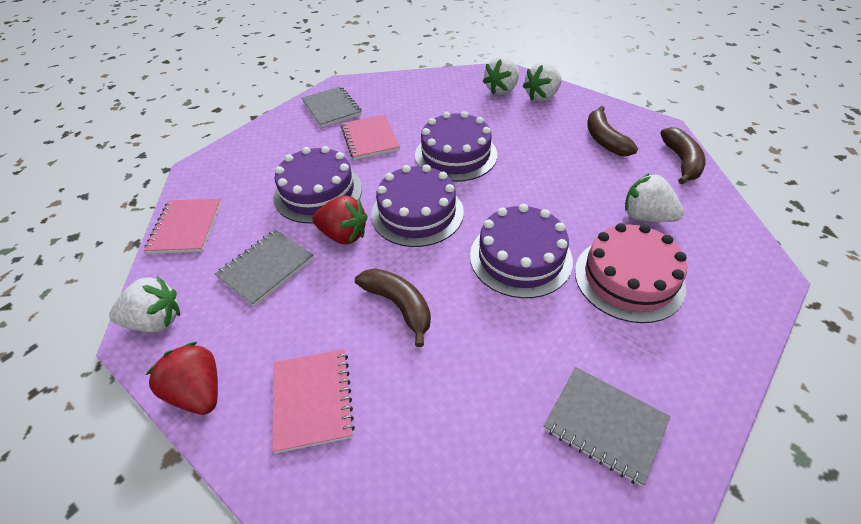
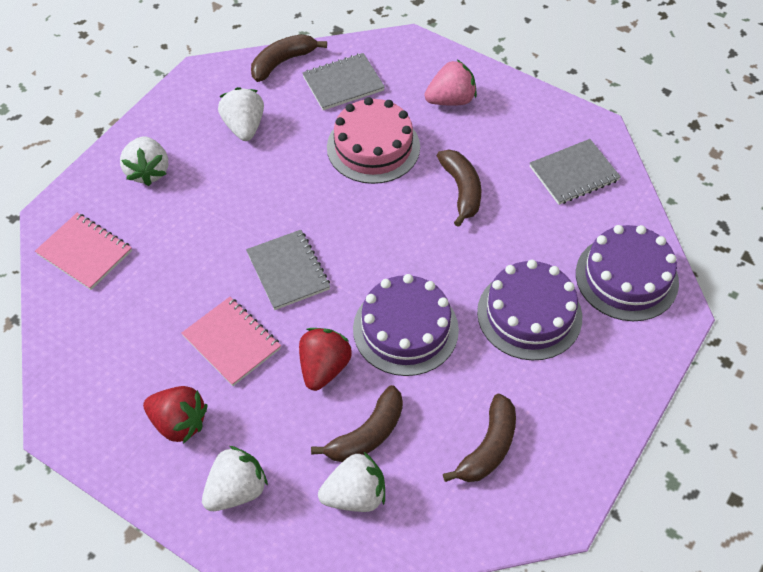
brown banana: 3 -> 4
pink notebook: 3 -> 2
pink strawberry: 0 -> 1
purple cake: 4 -> 3

